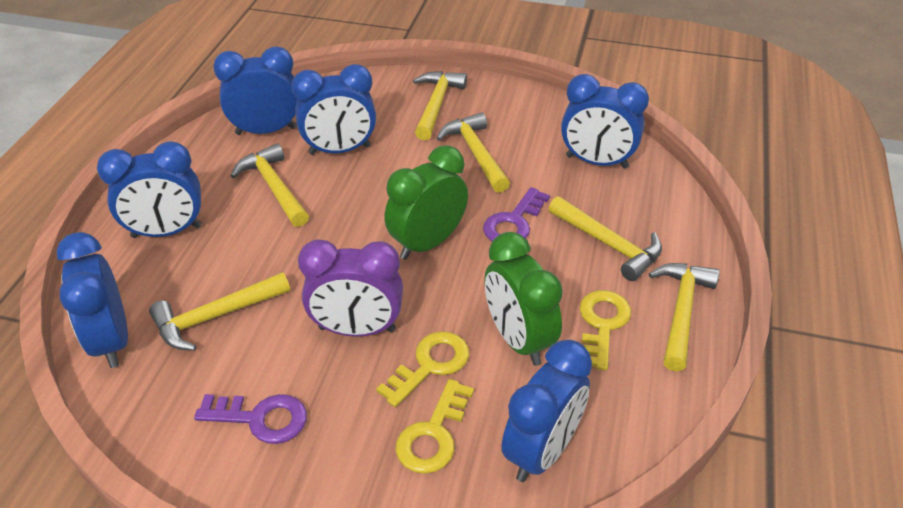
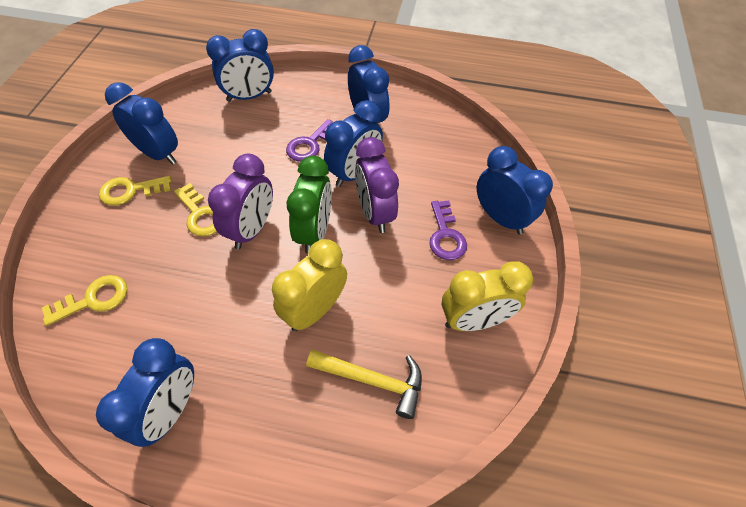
green clock: 2 -> 1
purple clock: 1 -> 2
yellow clock: 0 -> 2
yellow hammer: 6 -> 1

